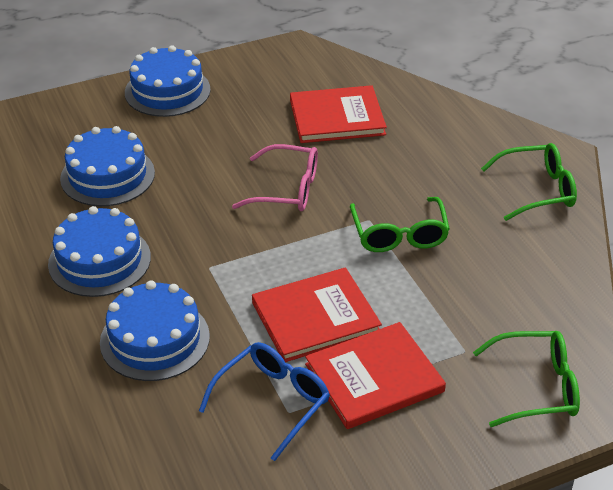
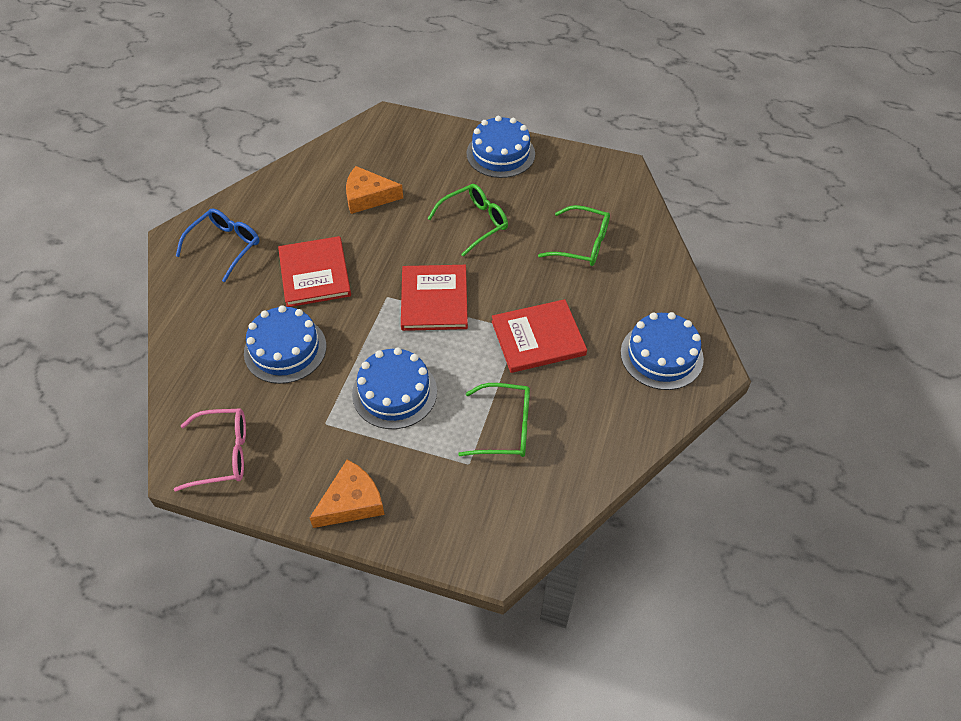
orange cheese: 0 -> 2

